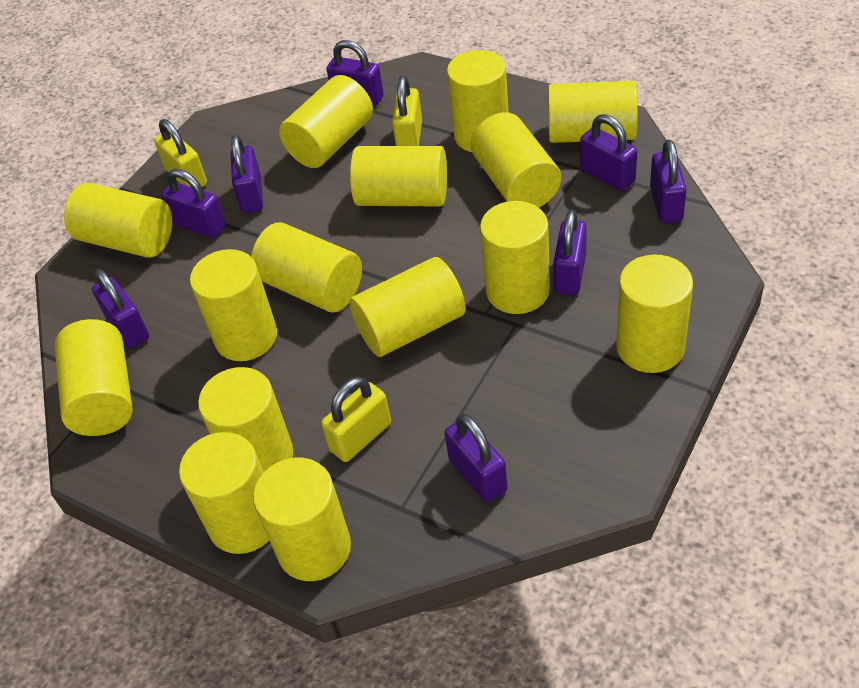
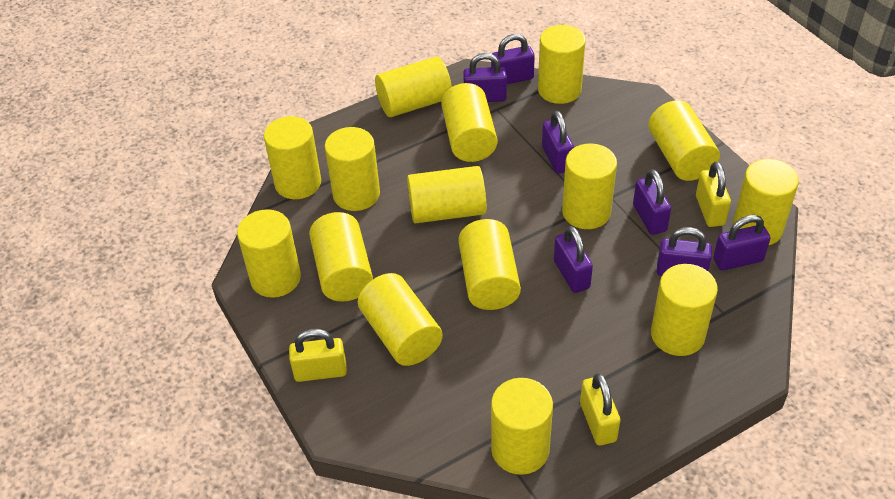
purple padlock: 8 -> 7

